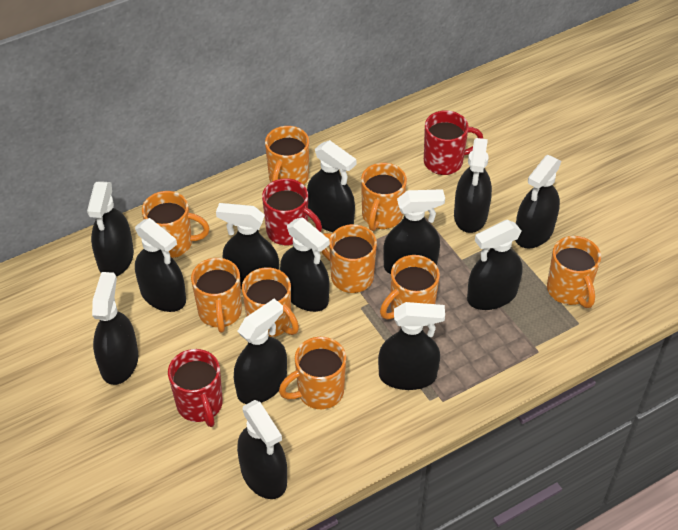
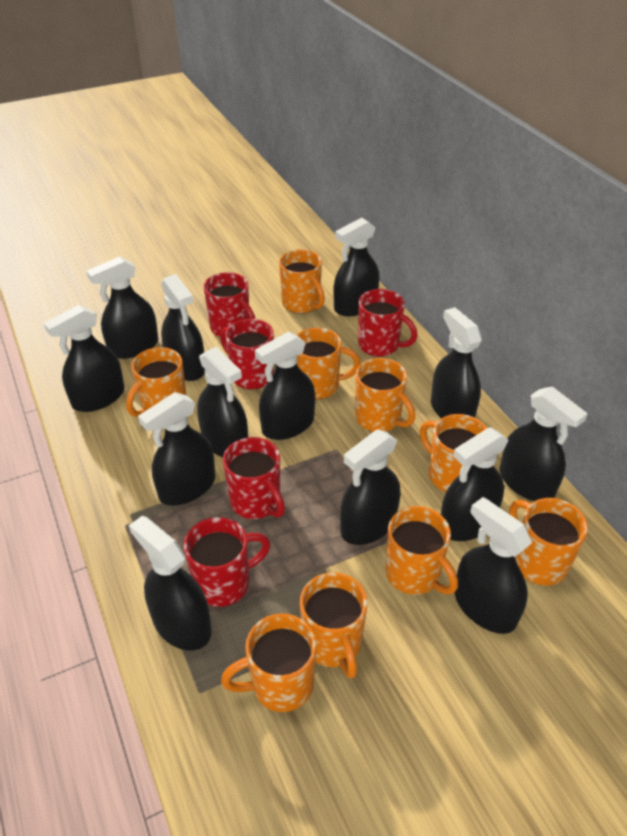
red mug: 3 -> 5

